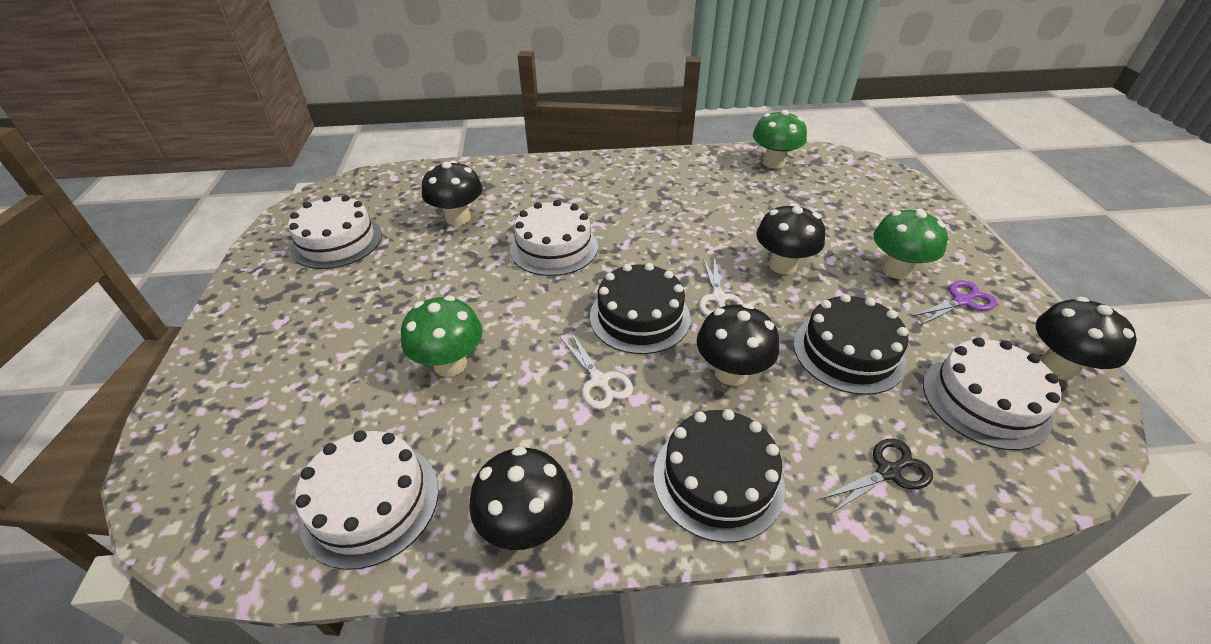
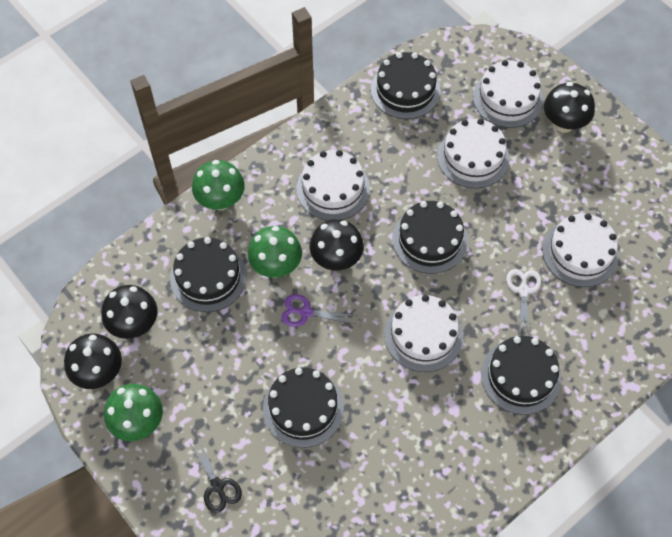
black cake: 3 -> 5
black mushroom: 5 -> 4
white cake: 4 -> 5
white scissors: 2 -> 1

